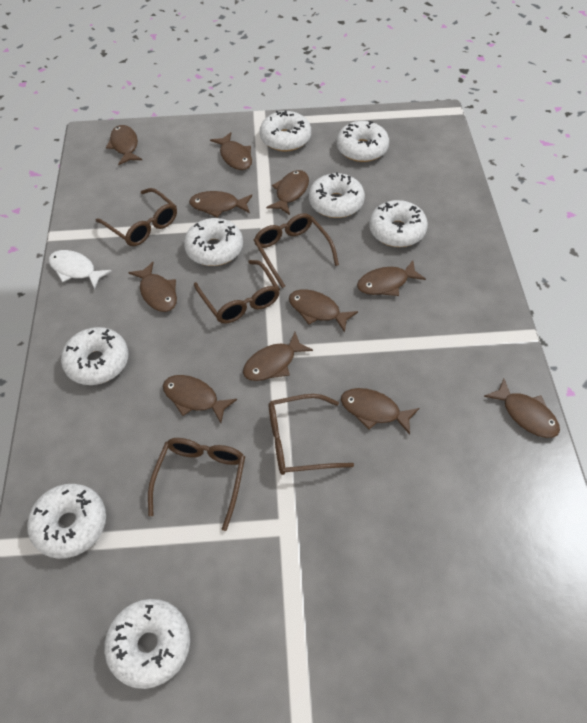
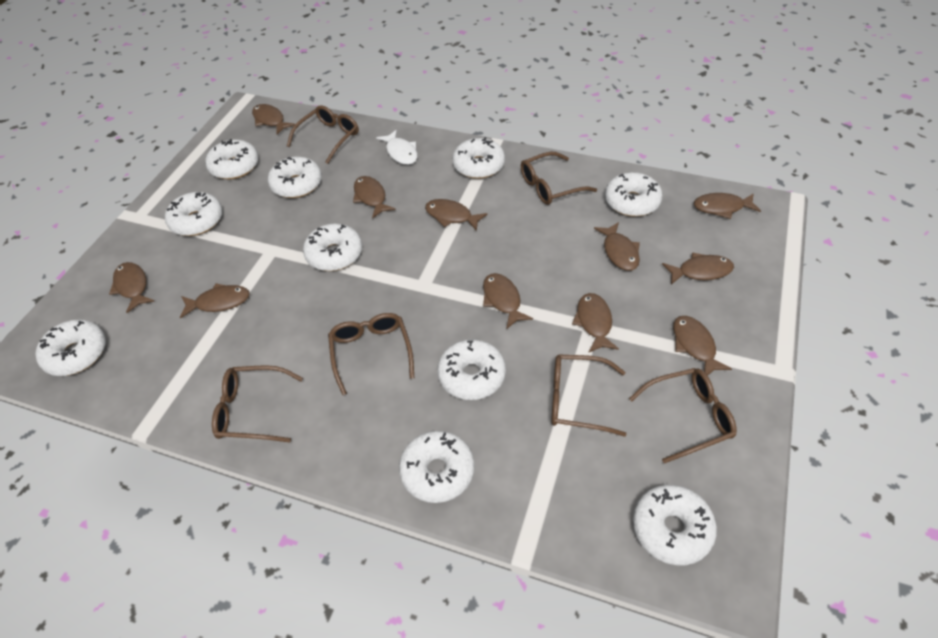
brown glasses: 5 -> 6
white donut: 8 -> 10

